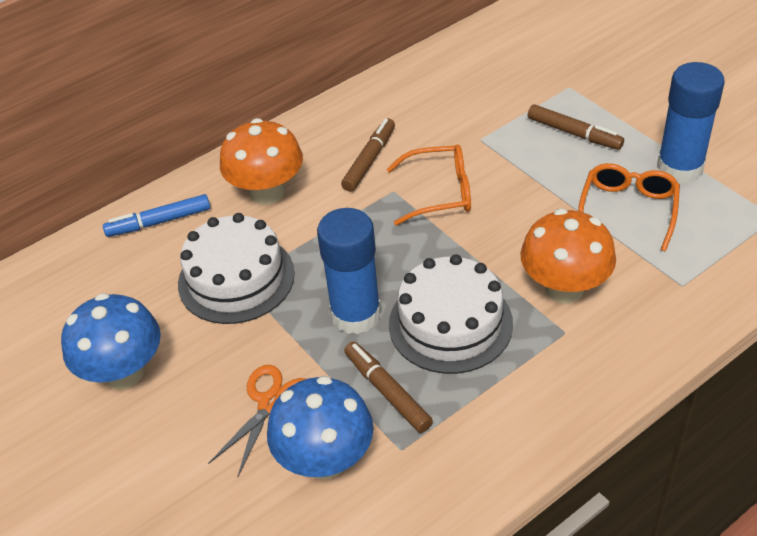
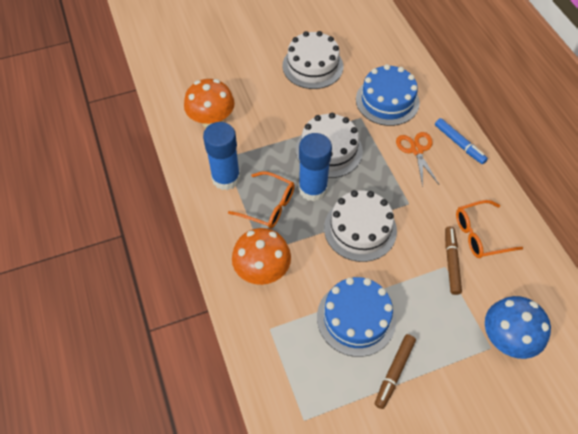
blue cake: 0 -> 2
blue mushroom: 2 -> 1
brown marker: 3 -> 2
white cake: 2 -> 3

